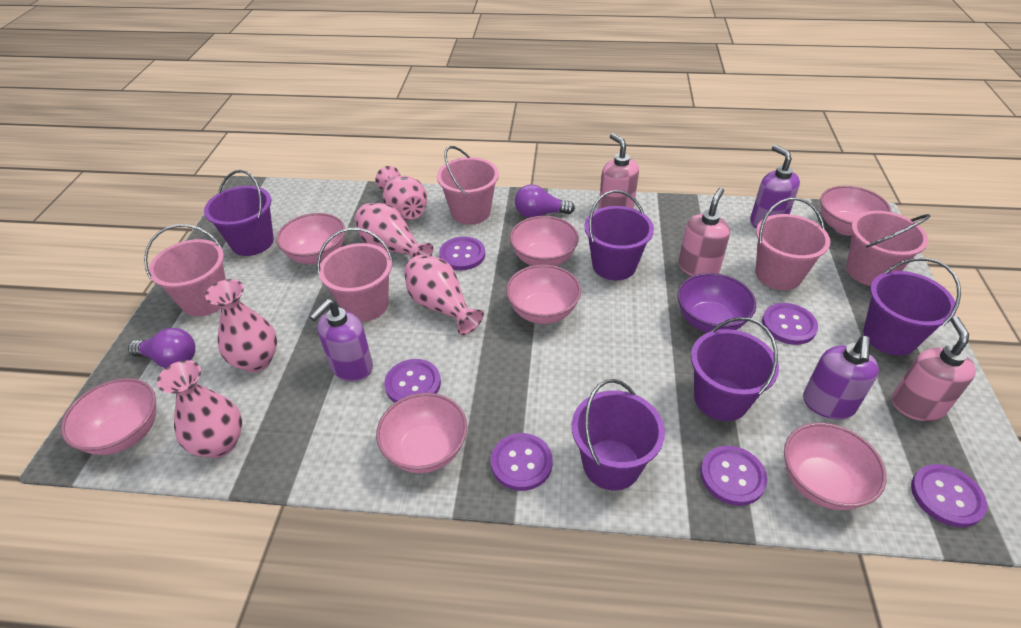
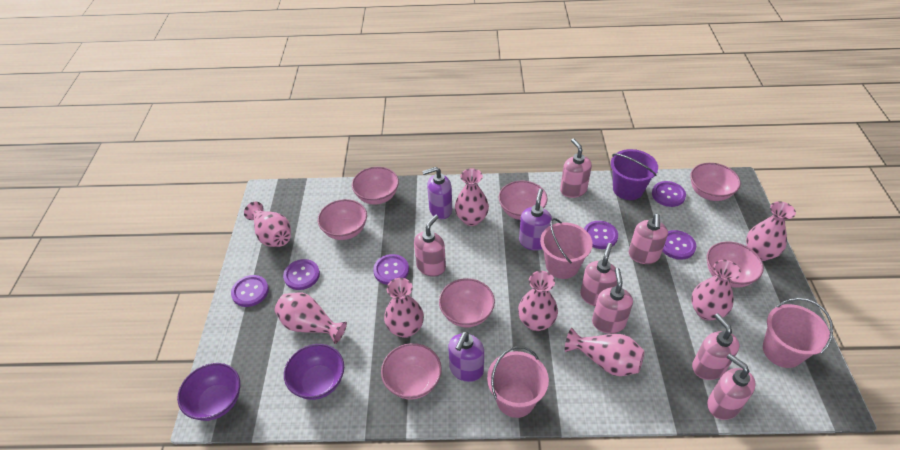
pink bucket: 5 -> 3
pink soap dispenser: 3 -> 7
pink vase: 5 -> 8
purple bowl: 1 -> 2
purple bucket: 5 -> 1
purple light bulb: 2 -> 0

